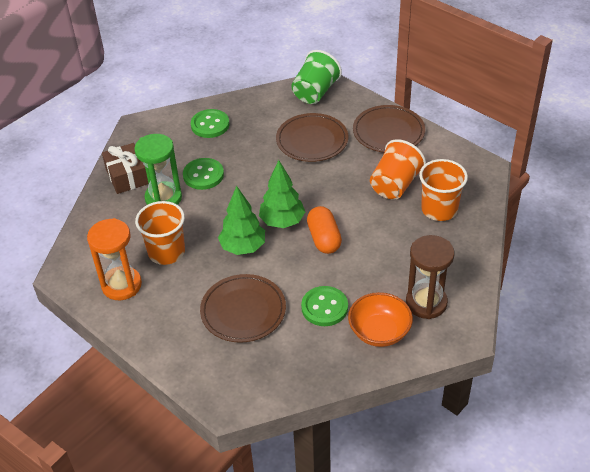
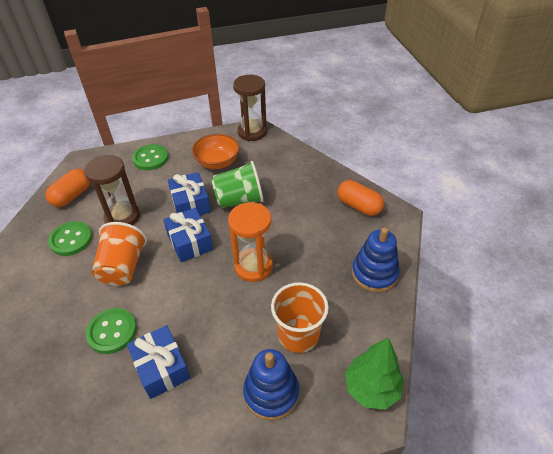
blue gift: 0 -> 3
blue stacking toy: 0 -> 2
brown gift: 1 -> 0
brown hourglass: 1 -> 2
brown plate: 3 -> 0
green hourglass: 1 -> 0
green tree: 2 -> 1
orange capsule: 1 -> 2
orange cup: 3 -> 2

